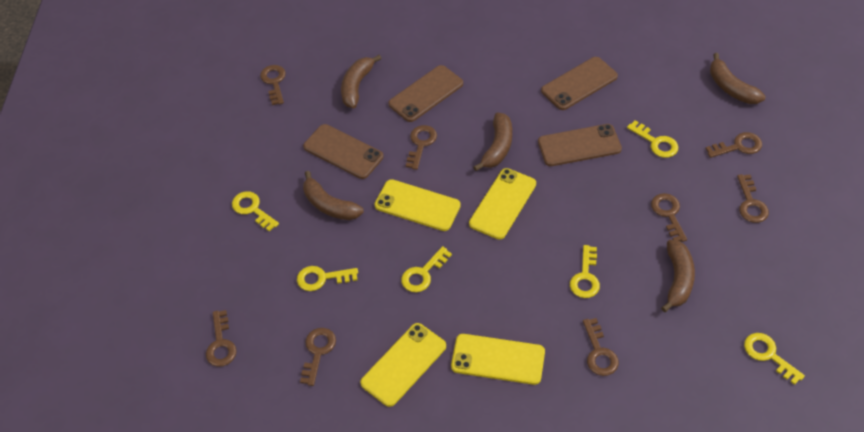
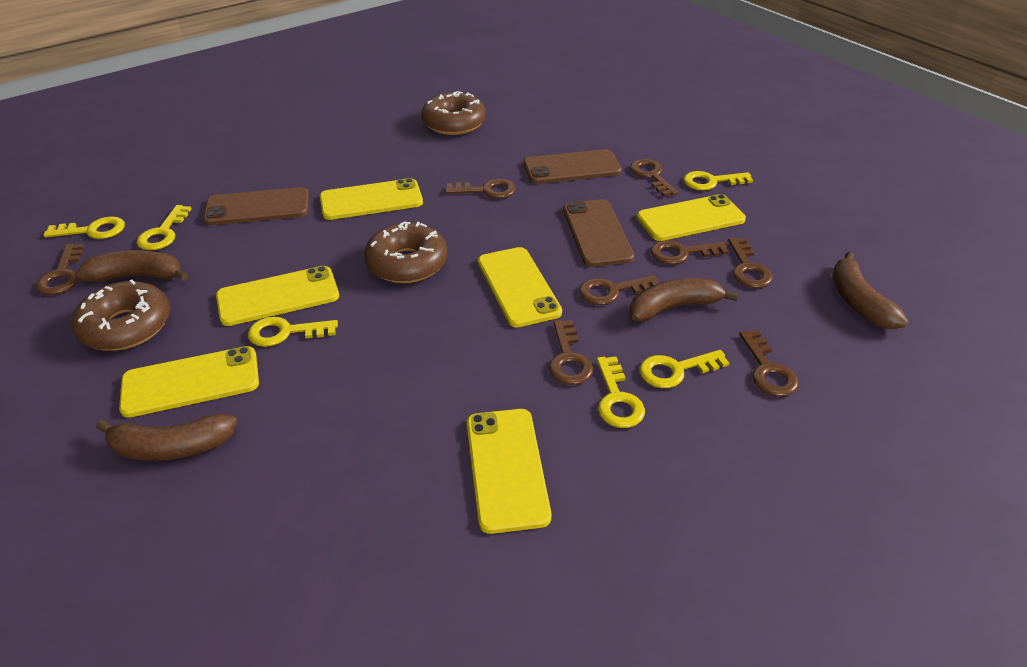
brown banana: 5 -> 4
brown donut: 0 -> 3
brown phone: 4 -> 3
yellow phone: 4 -> 6

